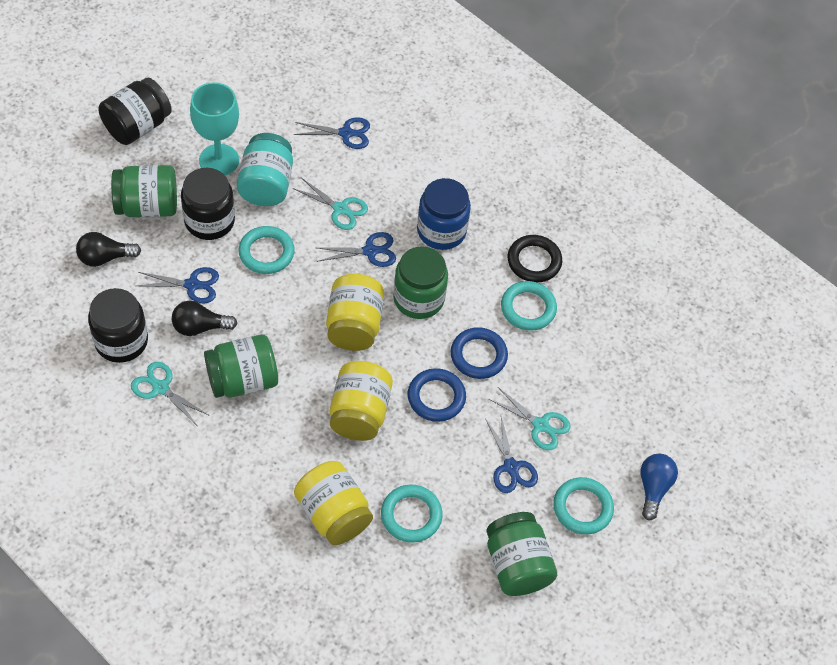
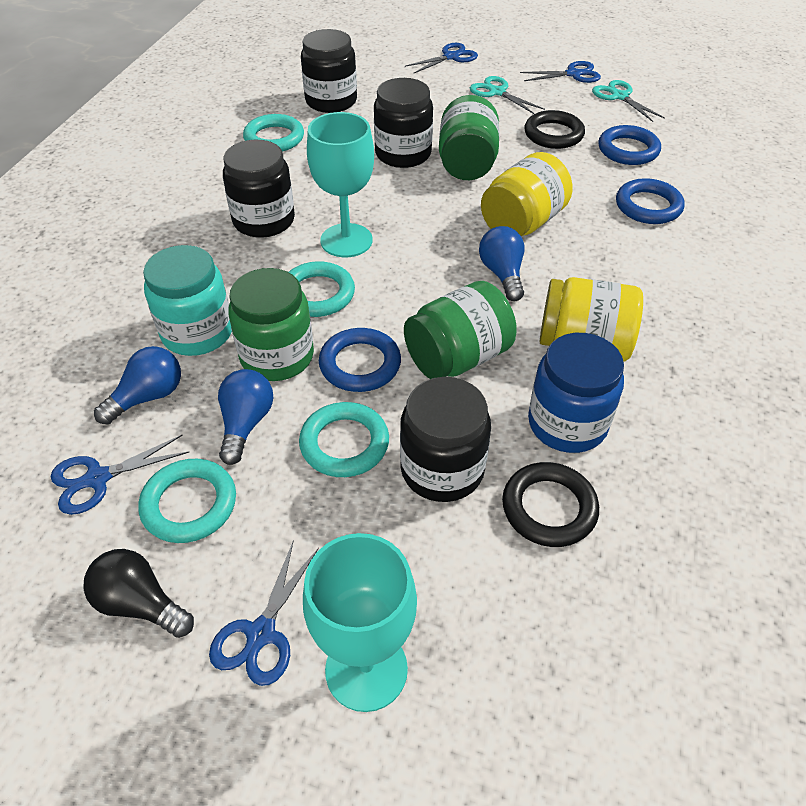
black jar: 3 -> 4
black light bulb: 2 -> 1
black ring: 1 -> 2
blue light bulb: 1 -> 3
blue ring: 2 -> 3
green jar: 4 -> 3
turquoise goblet: 1 -> 2
turquoise scissors: 3 -> 2
yellow jar: 3 -> 2

